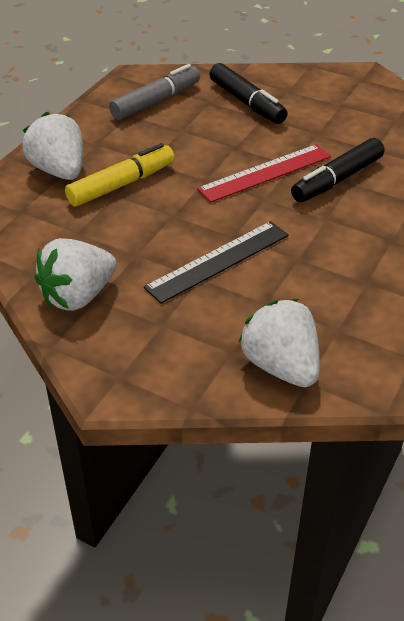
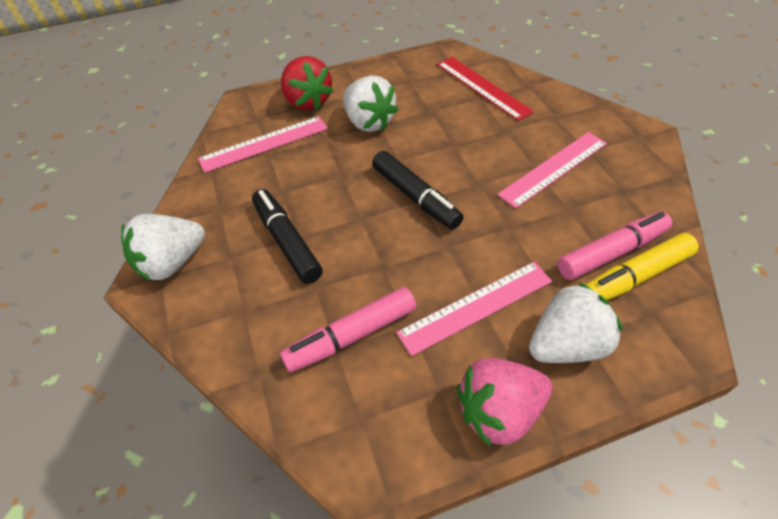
black ruler: 1 -> 0
grey marker: 1 -> 0
pink marker: 0 -> 2
pink ruler: 0 -> 3
pink strawberry: 0 -> 1
red strawberry: 0 -> 1

